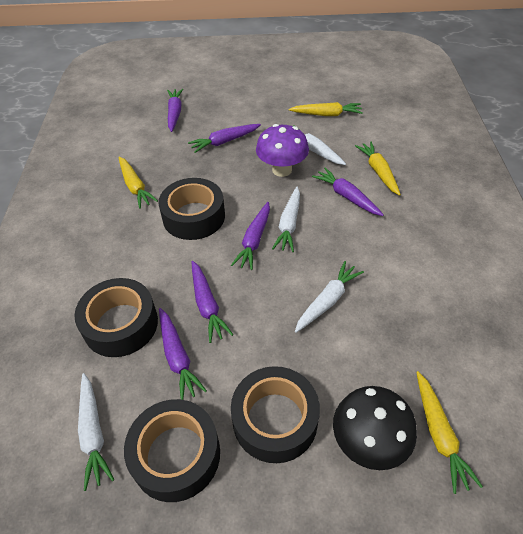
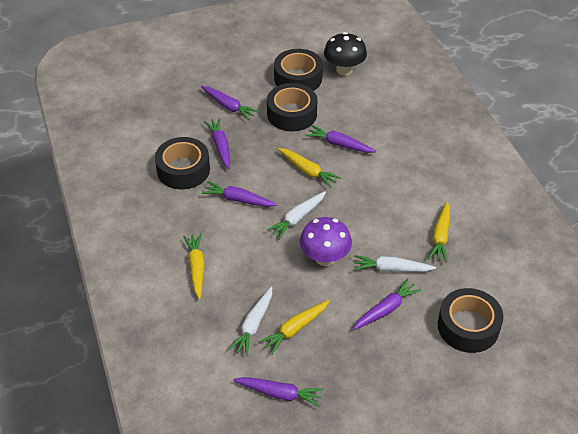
white carrot: 4 -> 3

